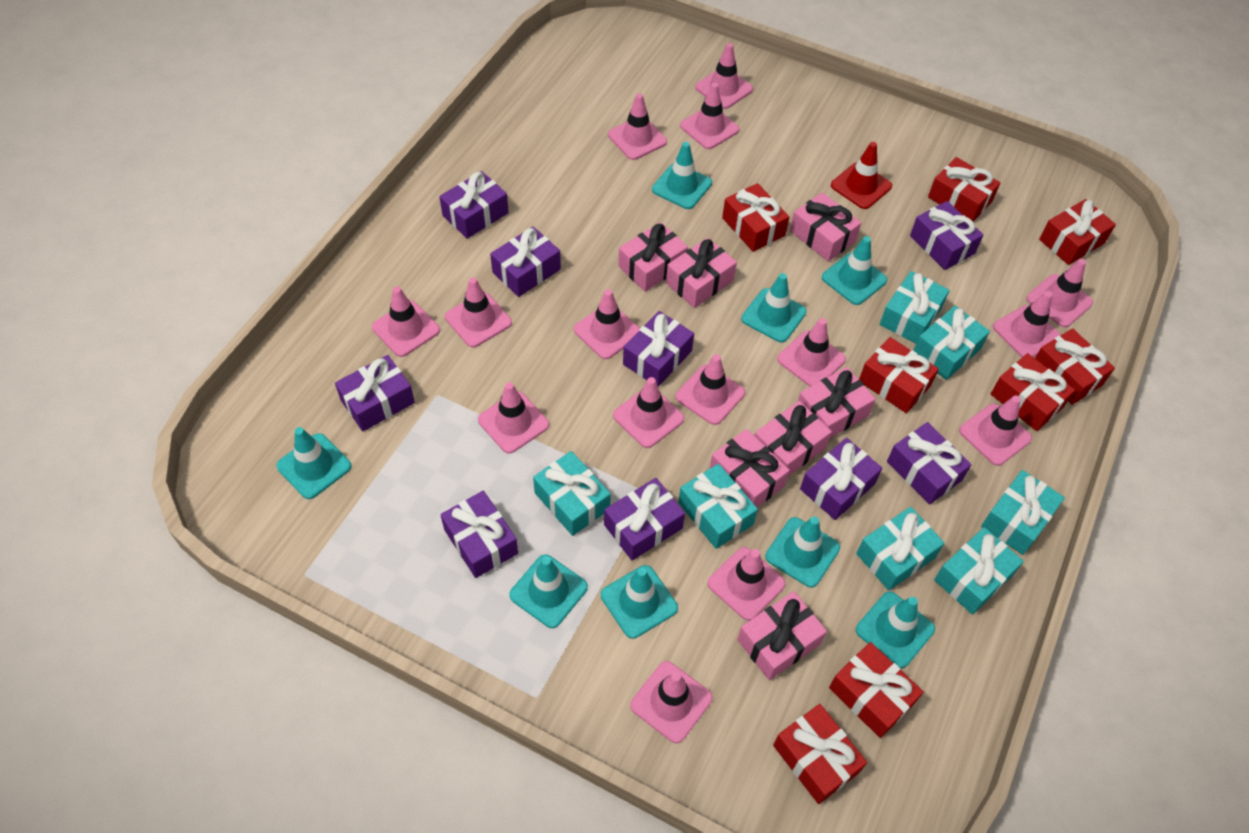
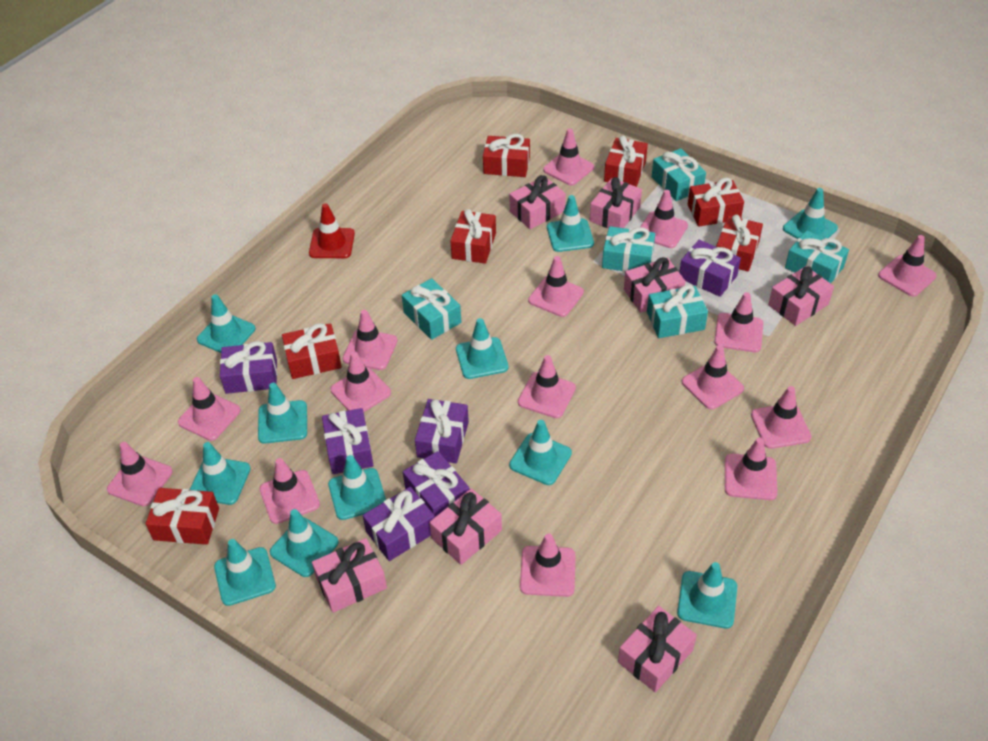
purple gift: 9 -> 6
red gift: 8 -> 7
turquoise gift: 7 -> 5
turquoise traffic cone: 8 -> 11

